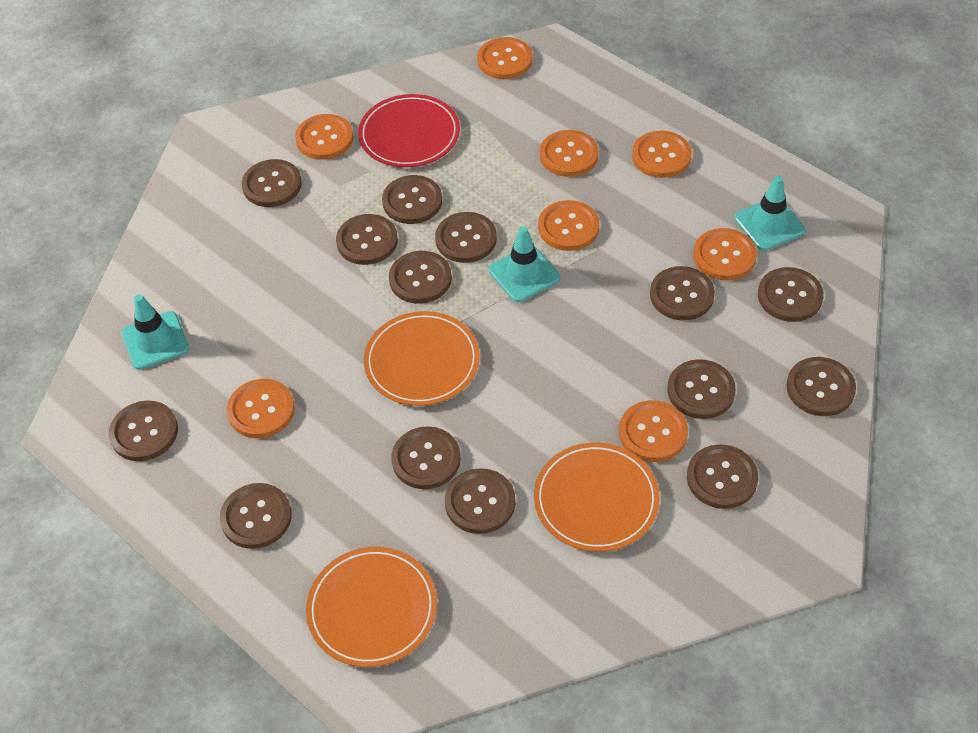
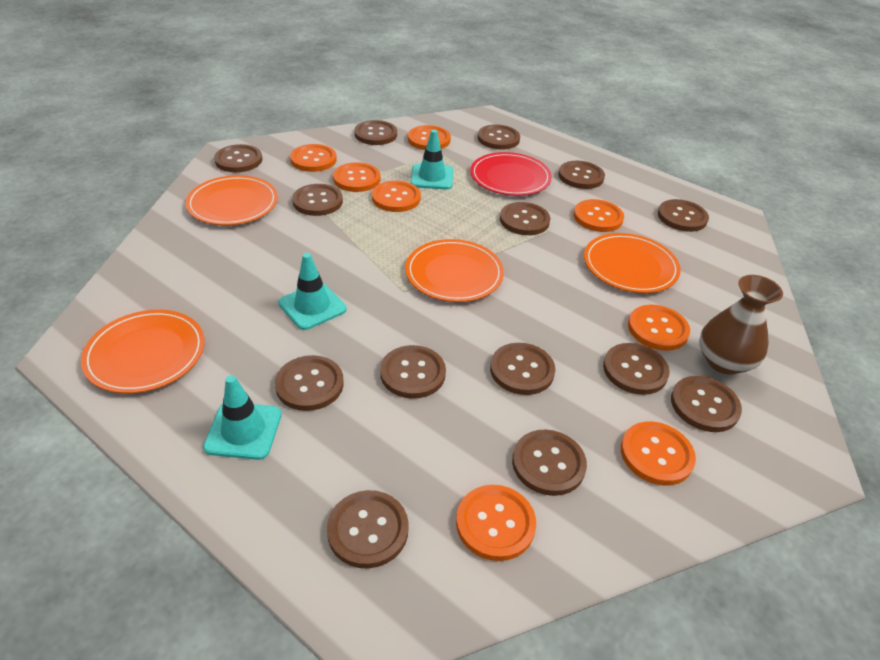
brown vase: 0 -> 1
orange plate: 3 -> 4

